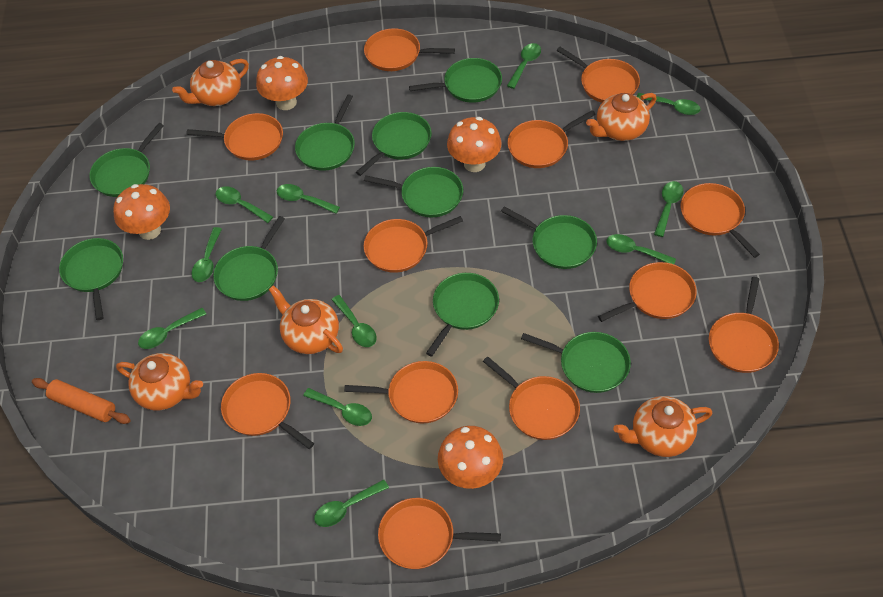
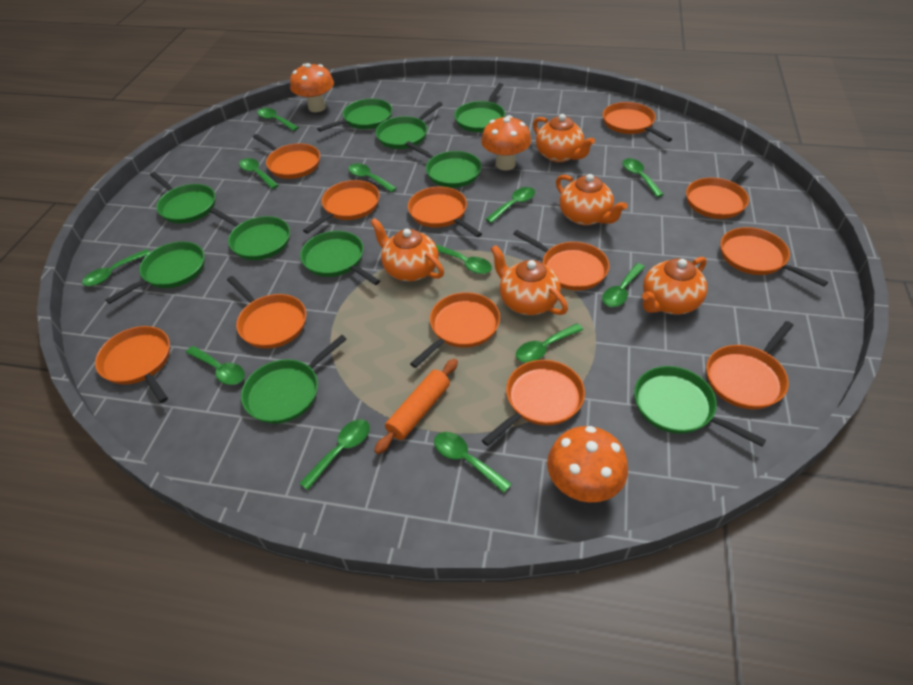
green spoon: 11 -> 12
orange mushroom: 4 -> 3

